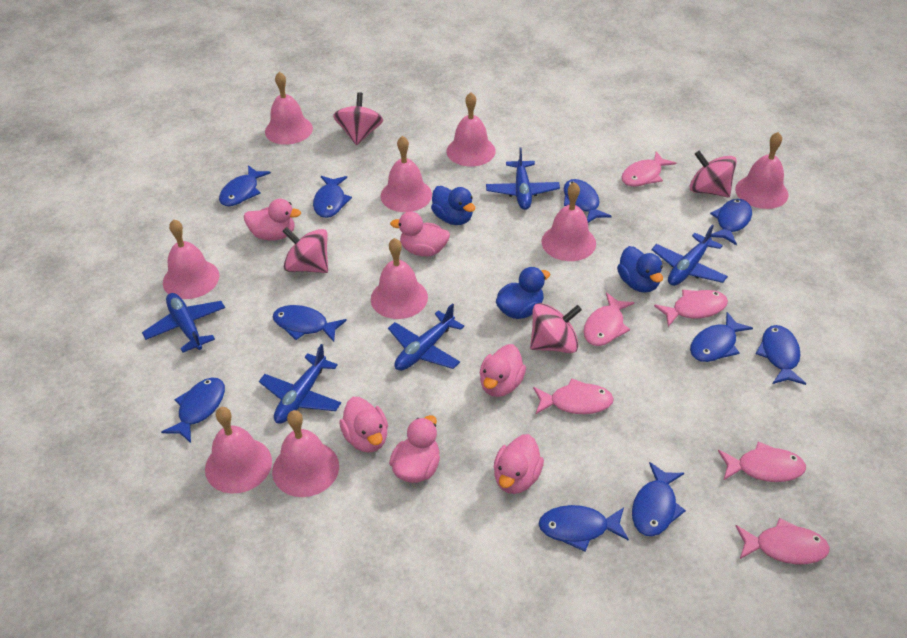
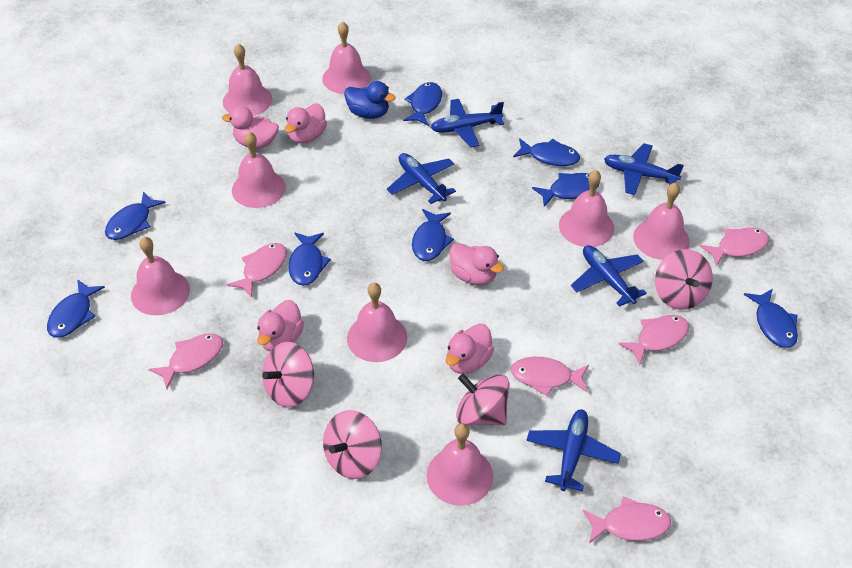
blue duck: 3 -> 1
blue fish: 10 -> 8
pink bell: 9 -> 8
pink duck: 6 -> 5

